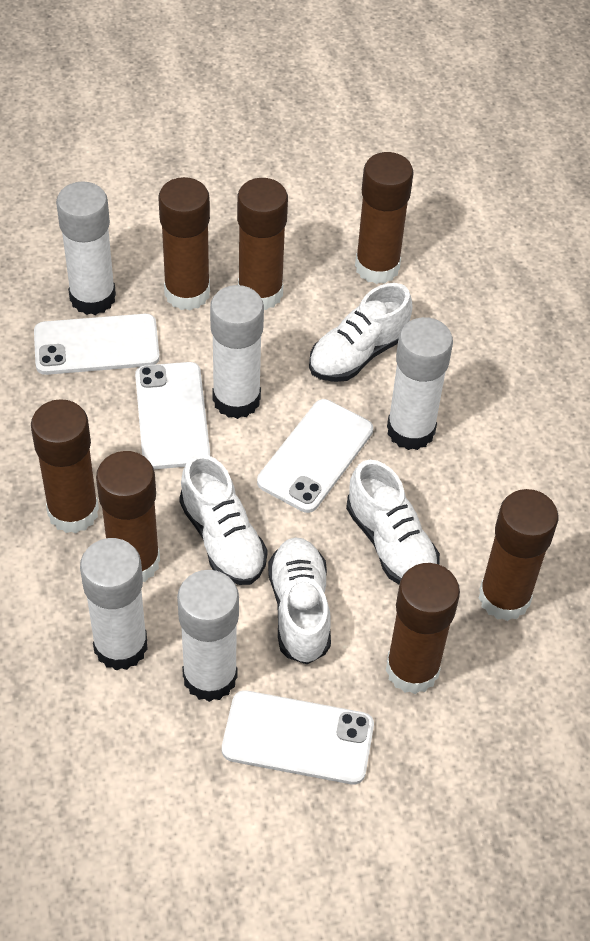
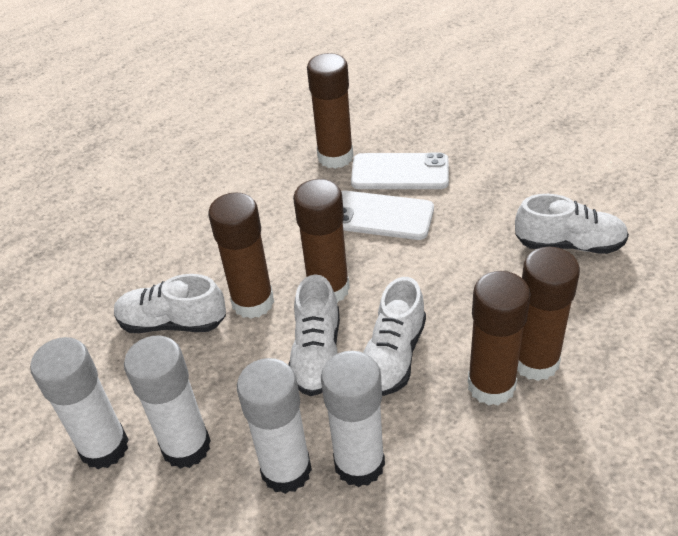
brown glue stick: 7 -> 5
white glue stick: 5 -> 4
white phone: 4 -> 2

